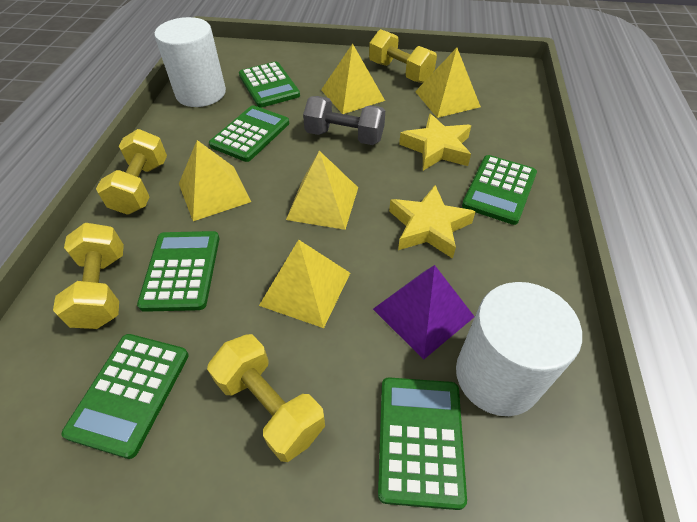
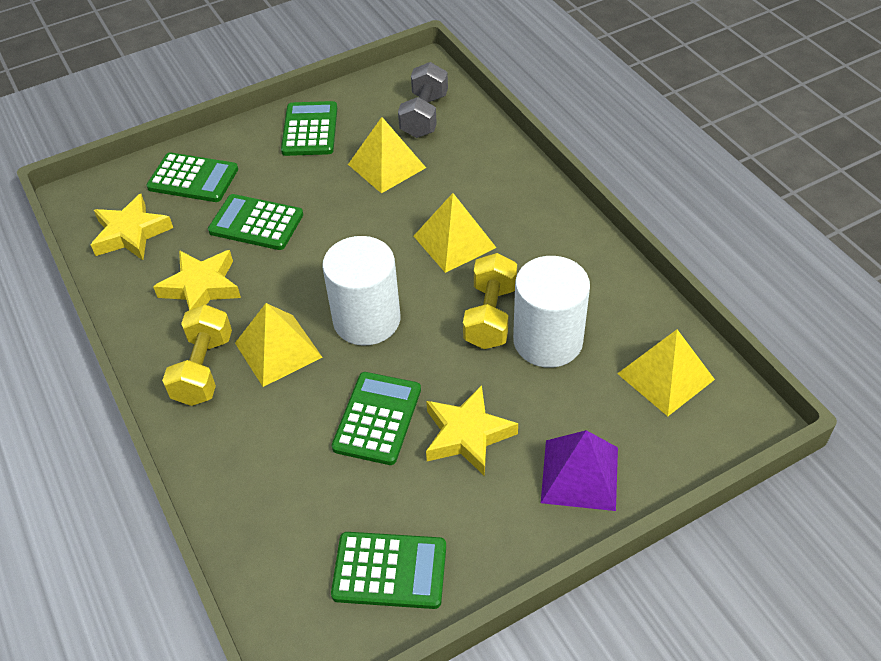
green calculator: 6 -> 5
yellow dumbbell: 4 -> 2
yellow pyramid: 5 -> 4
yellow star: 2 -> 3

